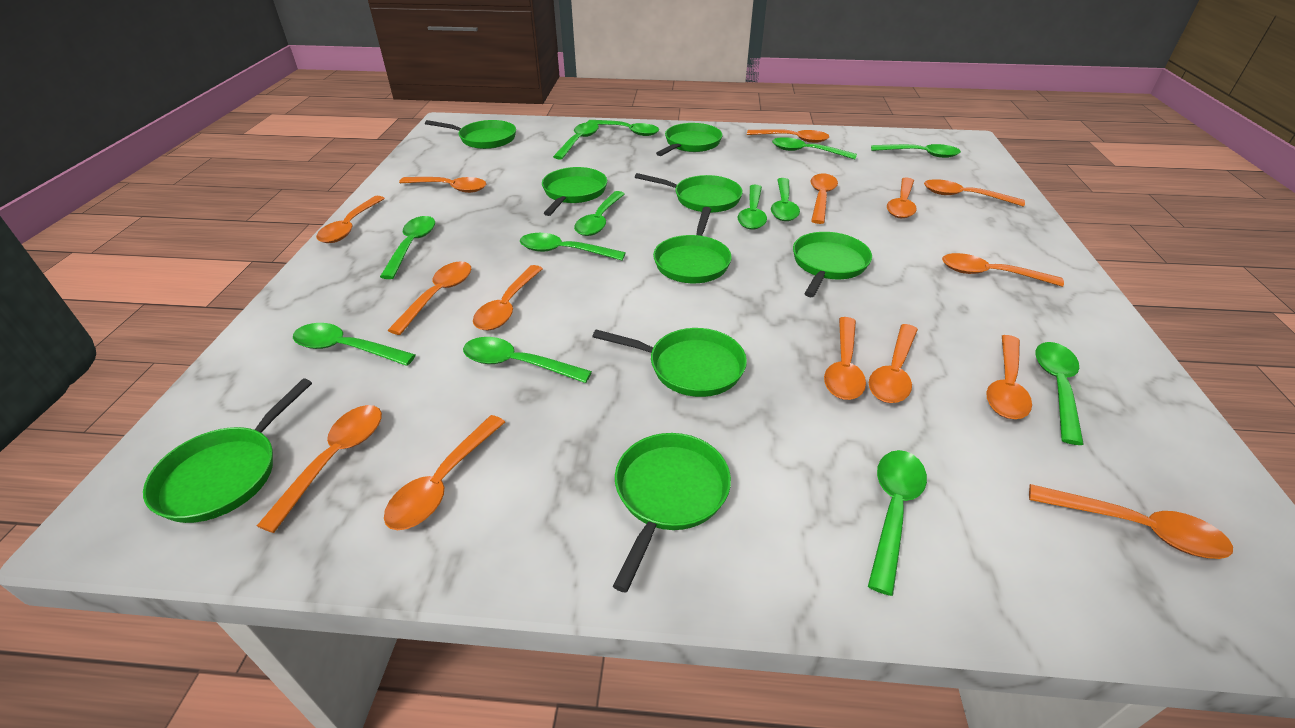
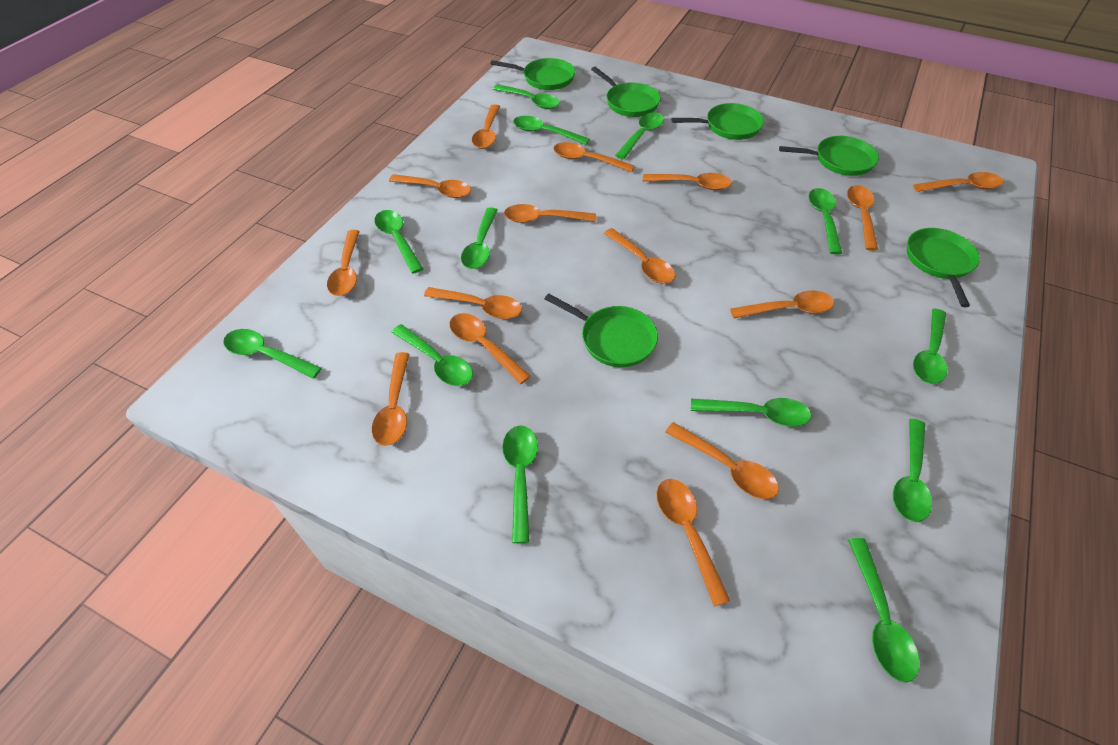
green pan: 9 -> 6

